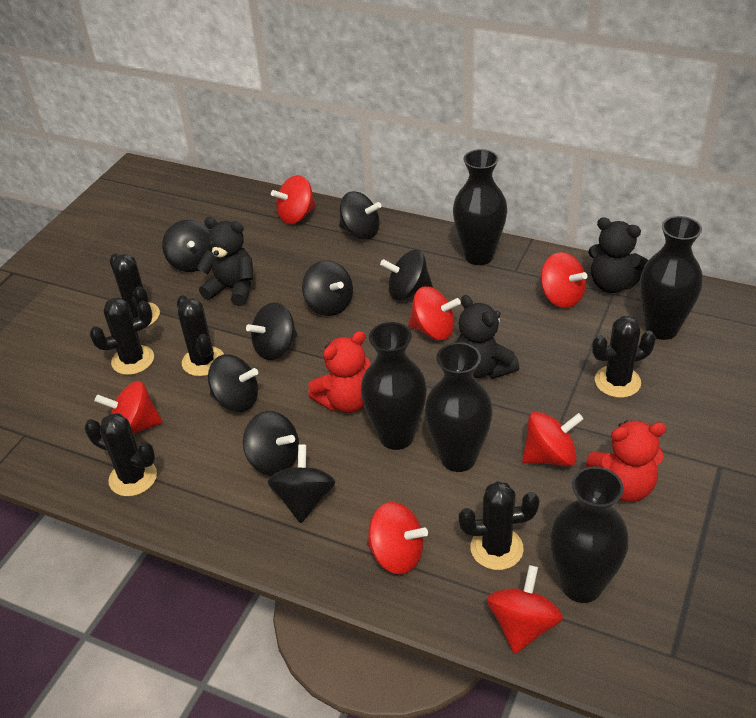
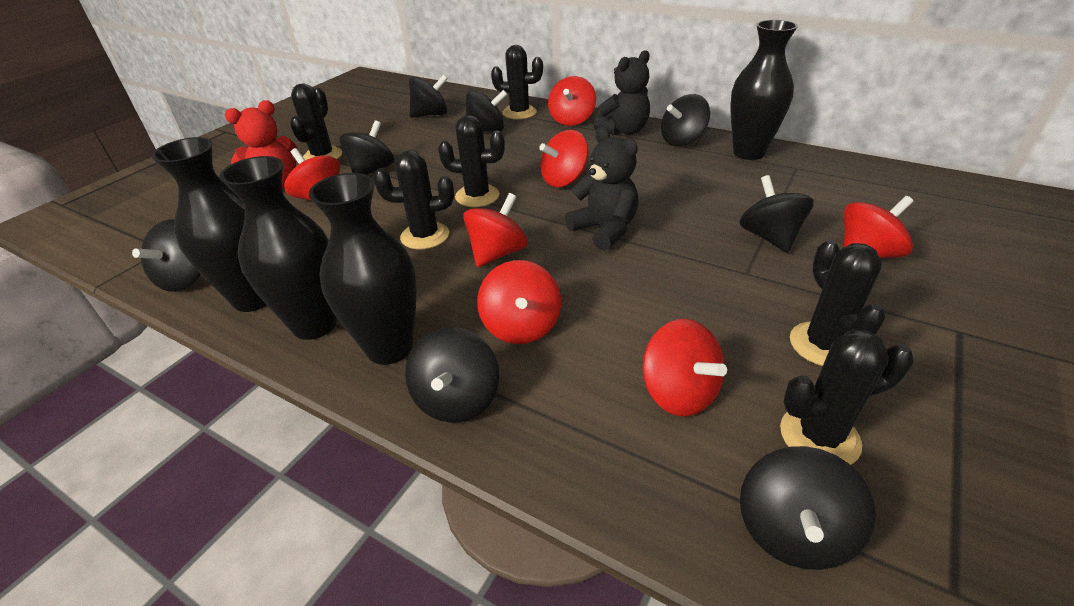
black teddy bear: 3 -> 2
black vase: 5 -> 4
red teddy bear: 2 -> 1

